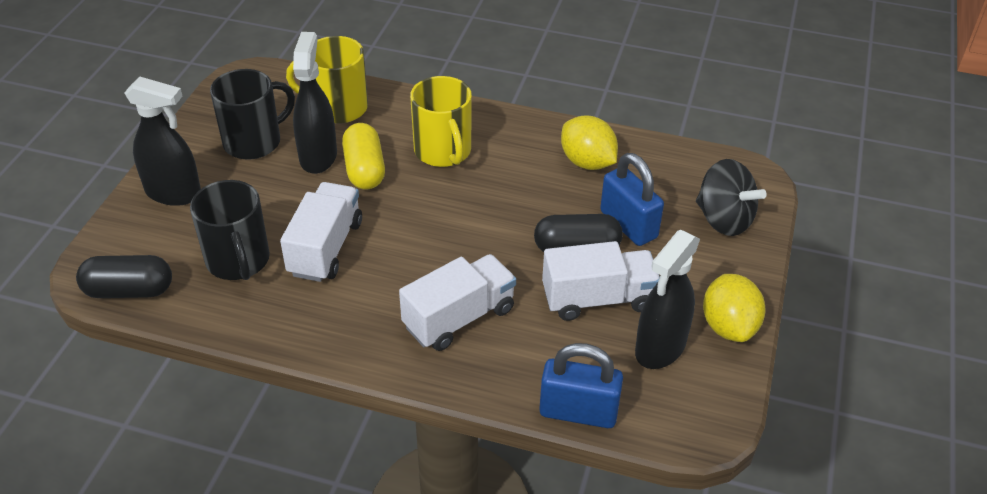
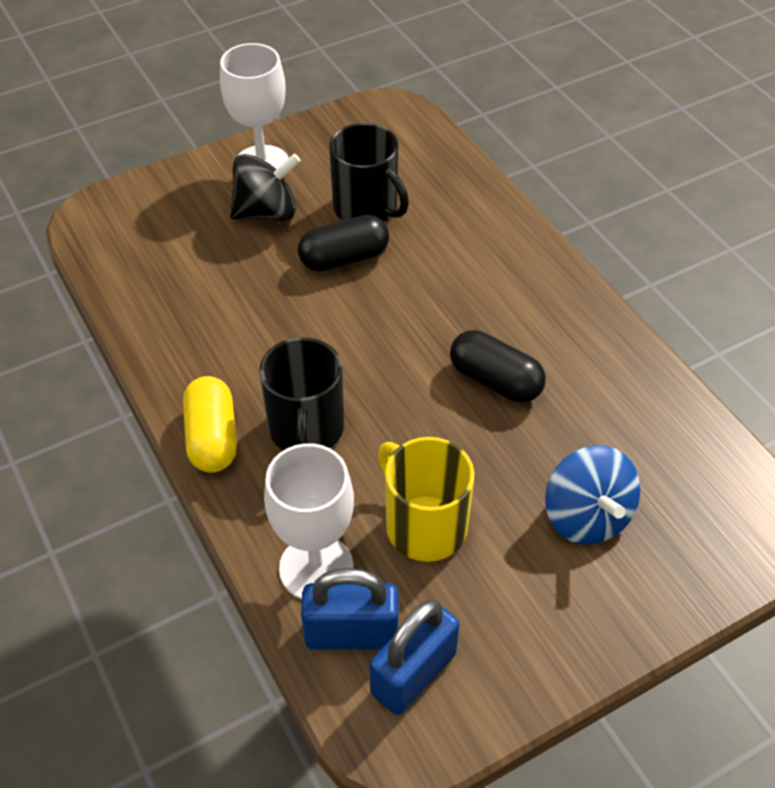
black spray bottle: 3 -> 0
blue spinning top: 0 -> 1
white goblet: 0 -> 2
white truck: 3 -> 0
yellow lemon: 2 -> 0
yellow mug: 2 -> 1

